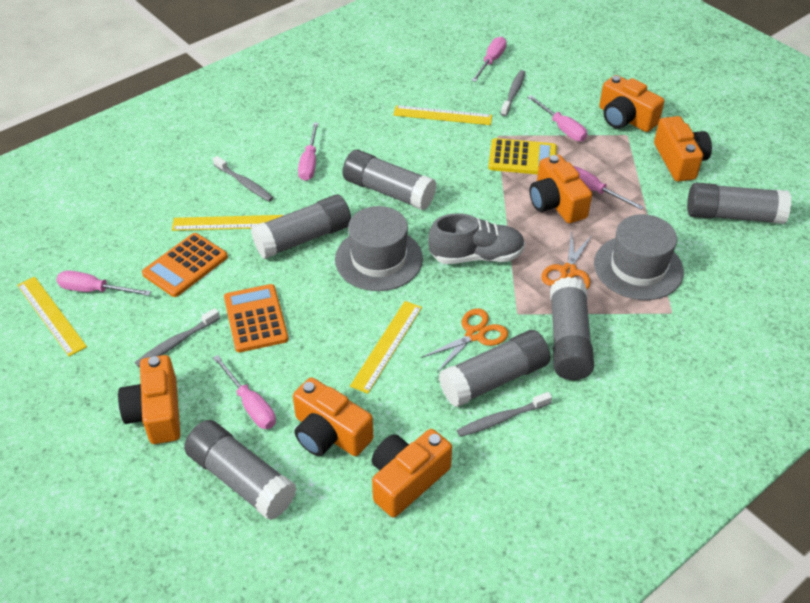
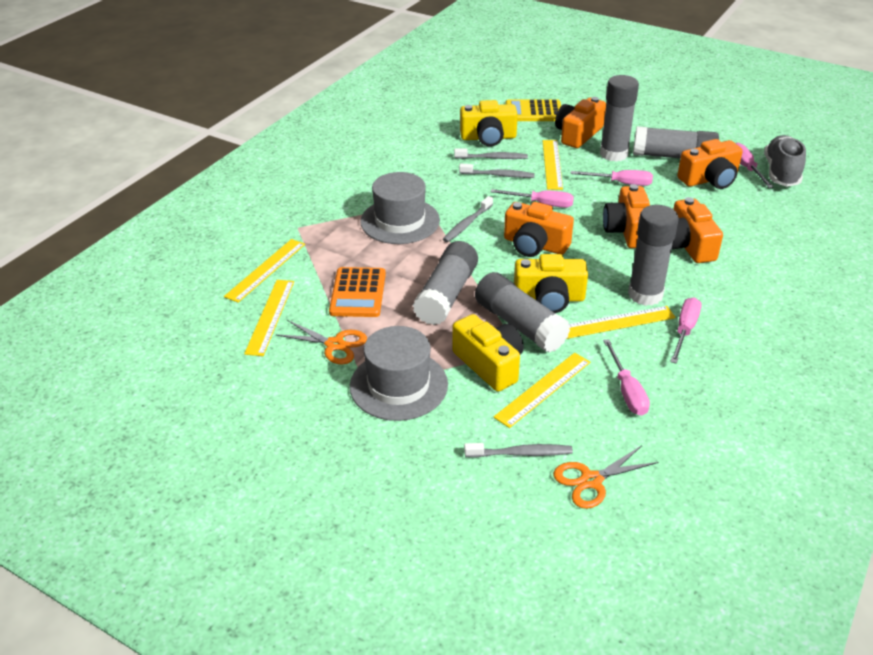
grey glue stick: 6 -> 5
orange calculator: 2 -> 1
orange camera: 6 -> 5
pink screwdriver: 6 -> 5
yellow camera: 0 -> 3
yellow ruler: 4 -> 5

